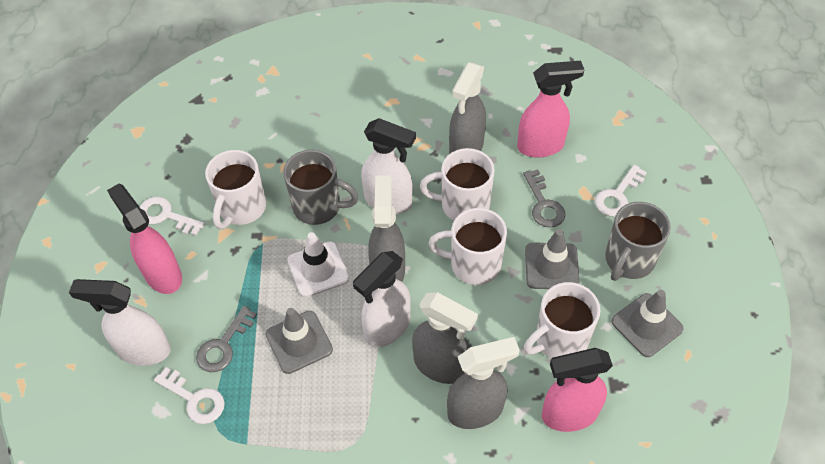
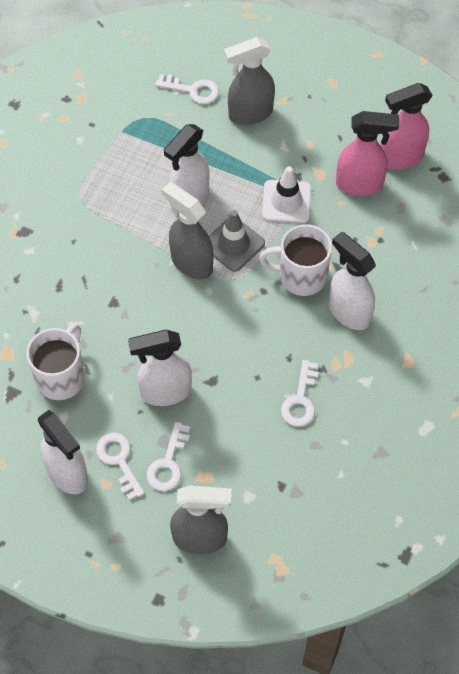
grey key: 2 -> 0
grey mug: 2 -> 0
grey spray bottle: 4 -> 3
grey traffic cone: 3 -> 1
pink spray bottle: 3 -> 2
white key: 3 -> 4
white mug: 4 -> 2
white spray bottle: 3 -> 4

